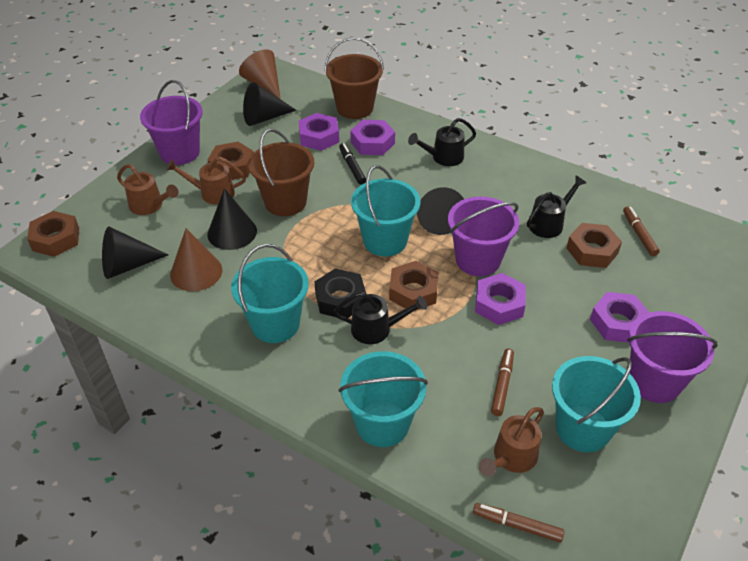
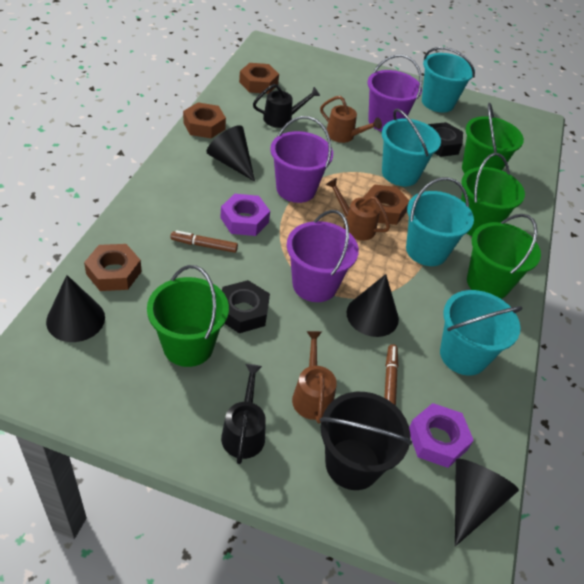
black bucket: 0 -> 1
black marker: 1 -> 0
black nut: 1 -> 2
black watering can: 3 -> 2
brown bucket: 2 -> 0
brown cone: 2 -> 0
brown marker: 3 -> 2
green bucket: 0 -> 4
purple nut: 4 -> 2

